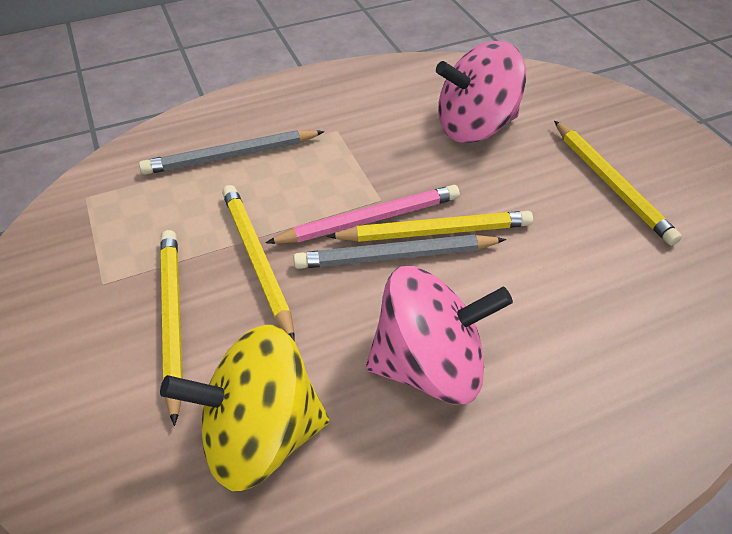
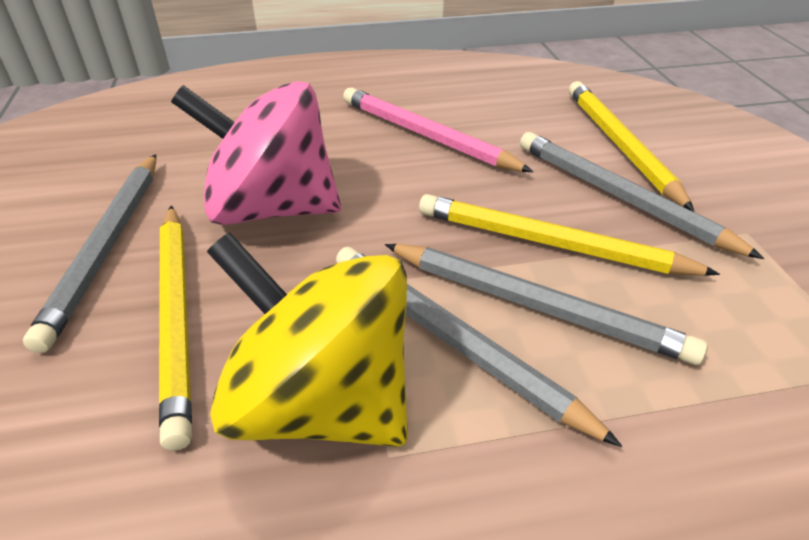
grey pencil: 2 -> 4
pink spinning top: 2 -> 1
yellow pencil: 4 -> 3

